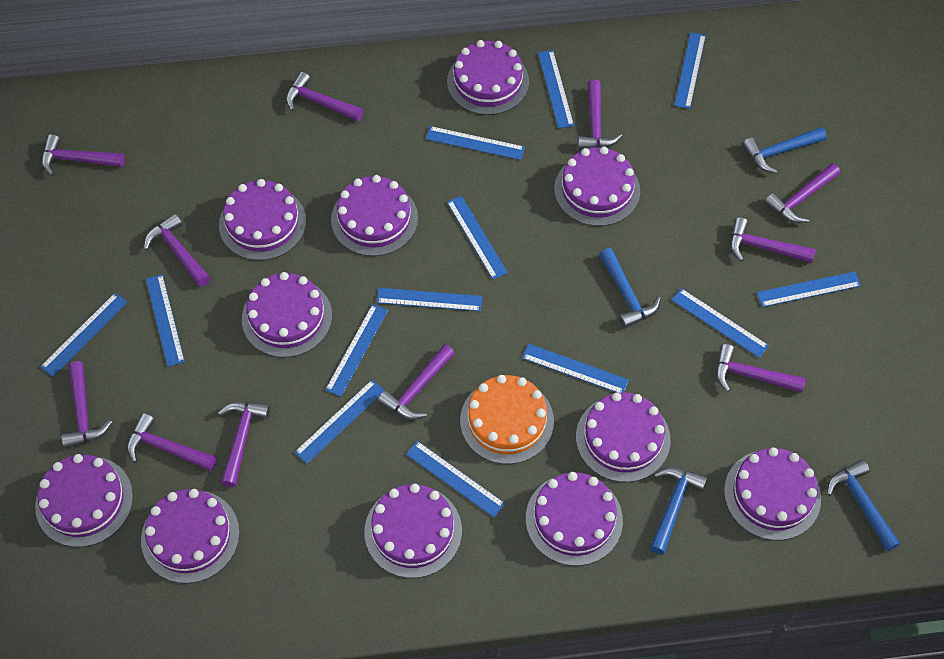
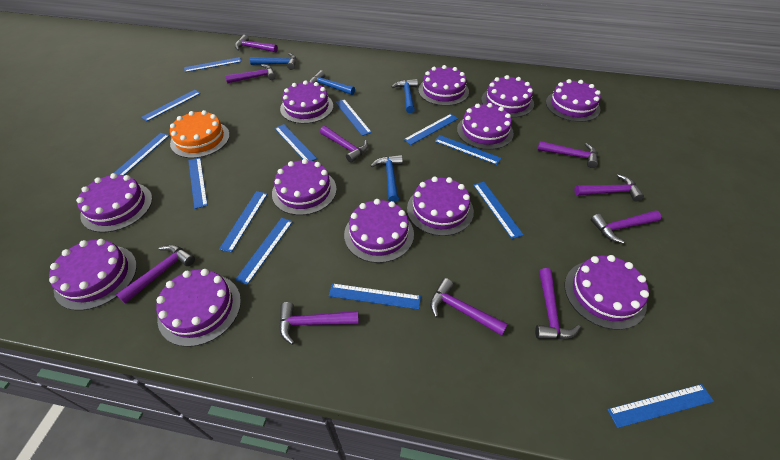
purple cake: 11 -> 12
purple hammer: 11 -> 10

